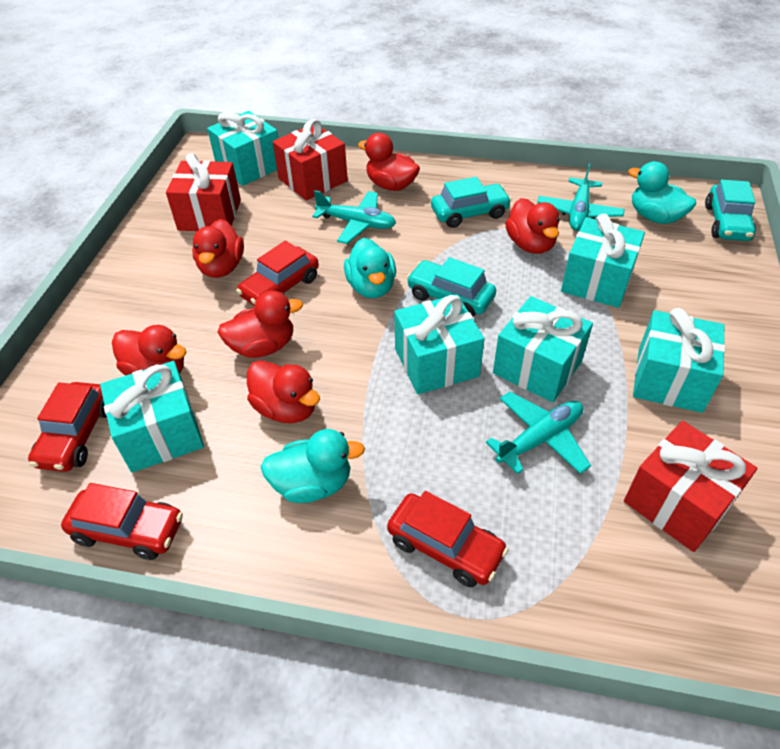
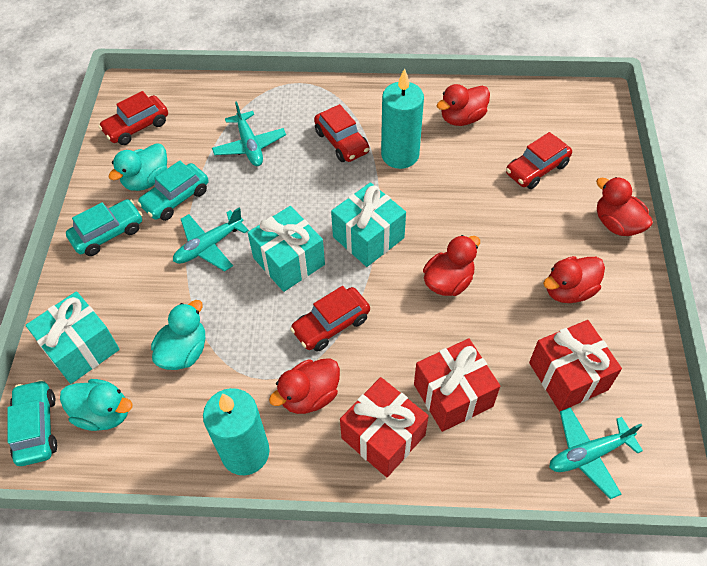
red duck: 6 -> 5
turquoise candle: 0 -> 2
turquoise gift: 6 -> 3

